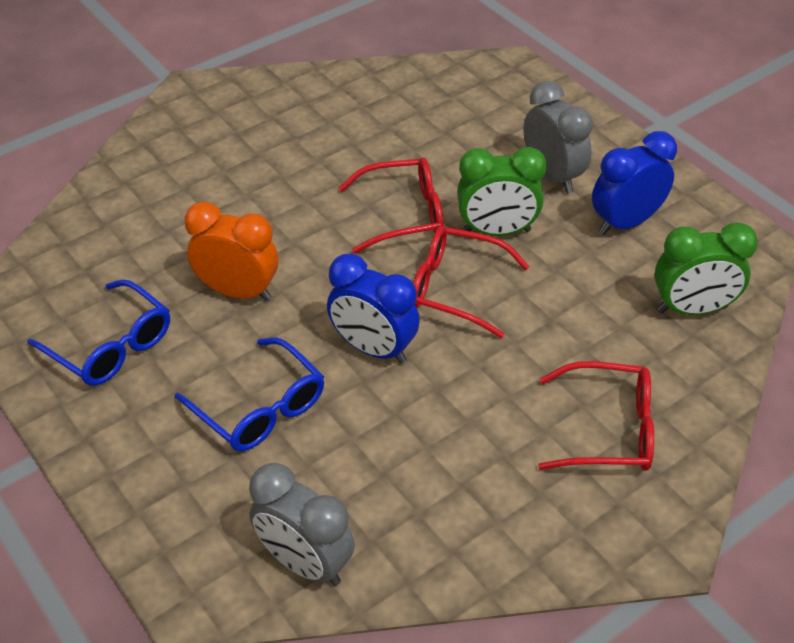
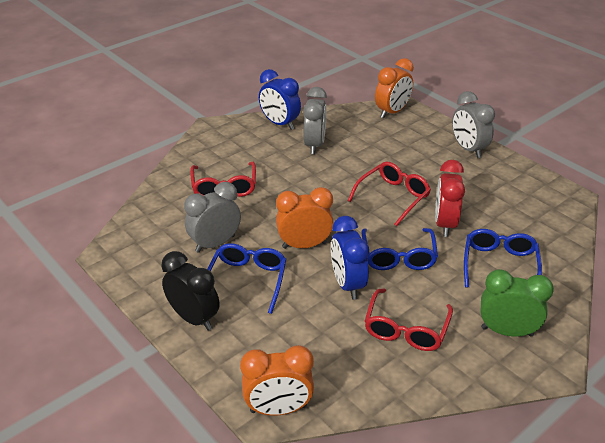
black clock: 0 -> 1
blue glasses: 2 -> 3
green clock: 2 -> 1
grey clock: 2 -> 3
orange clock: 1 -> 3
red clock: 0 -> 1

